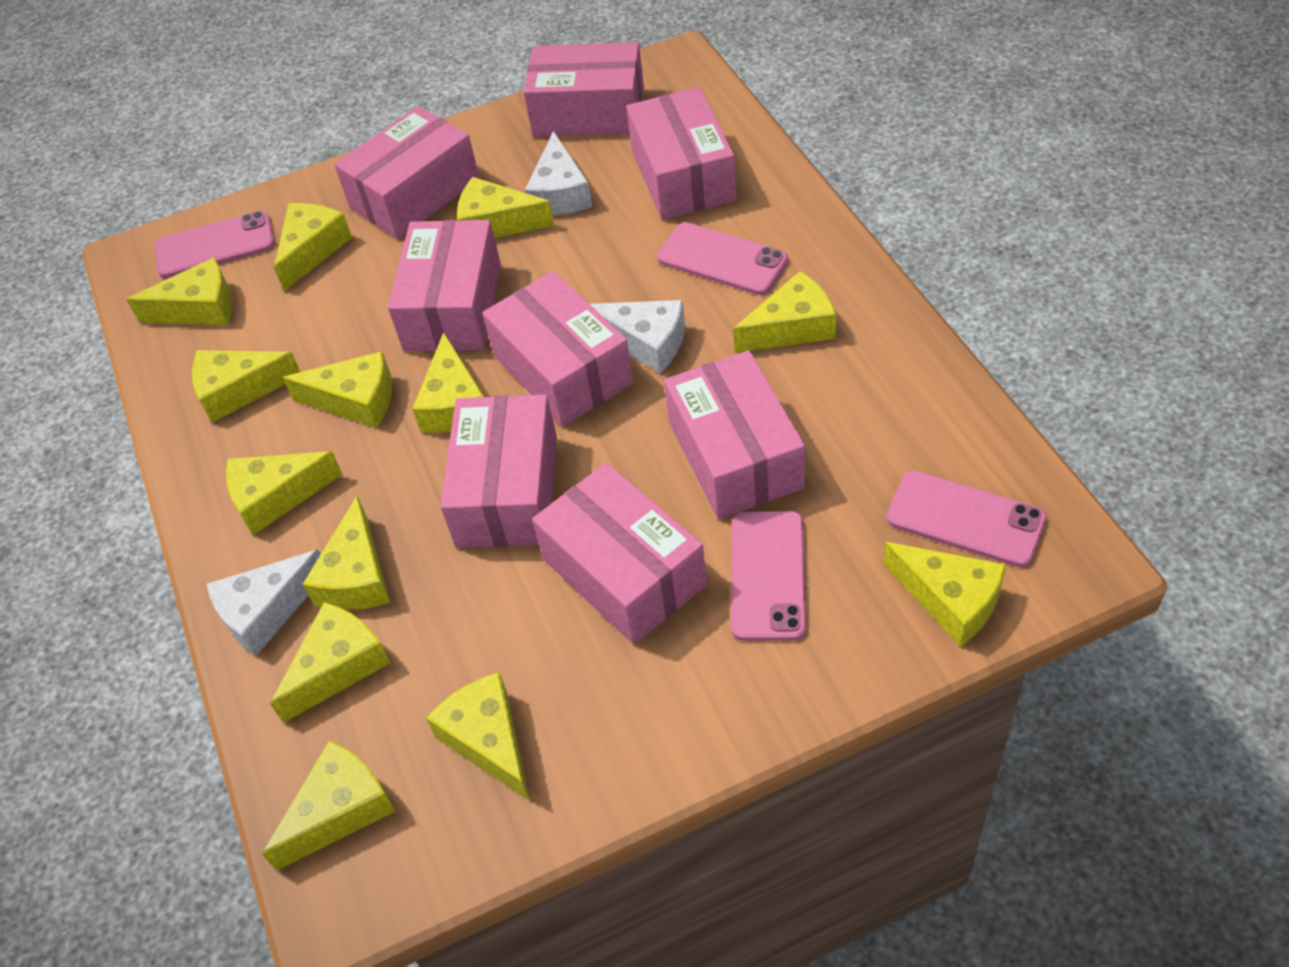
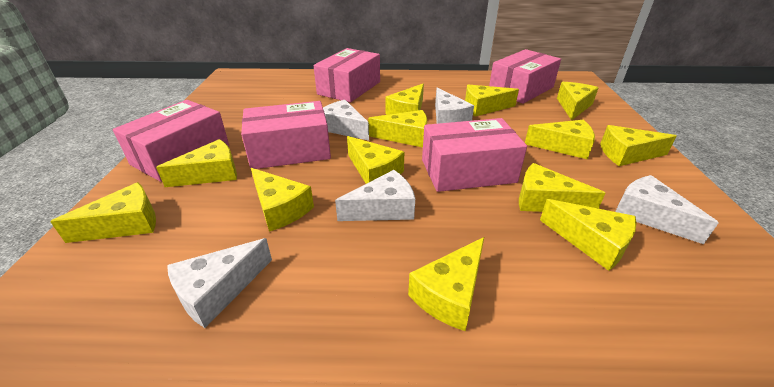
pink box: 8 -> 5
pink phone: 4 -> 0
white cheese: 3 -> 5

